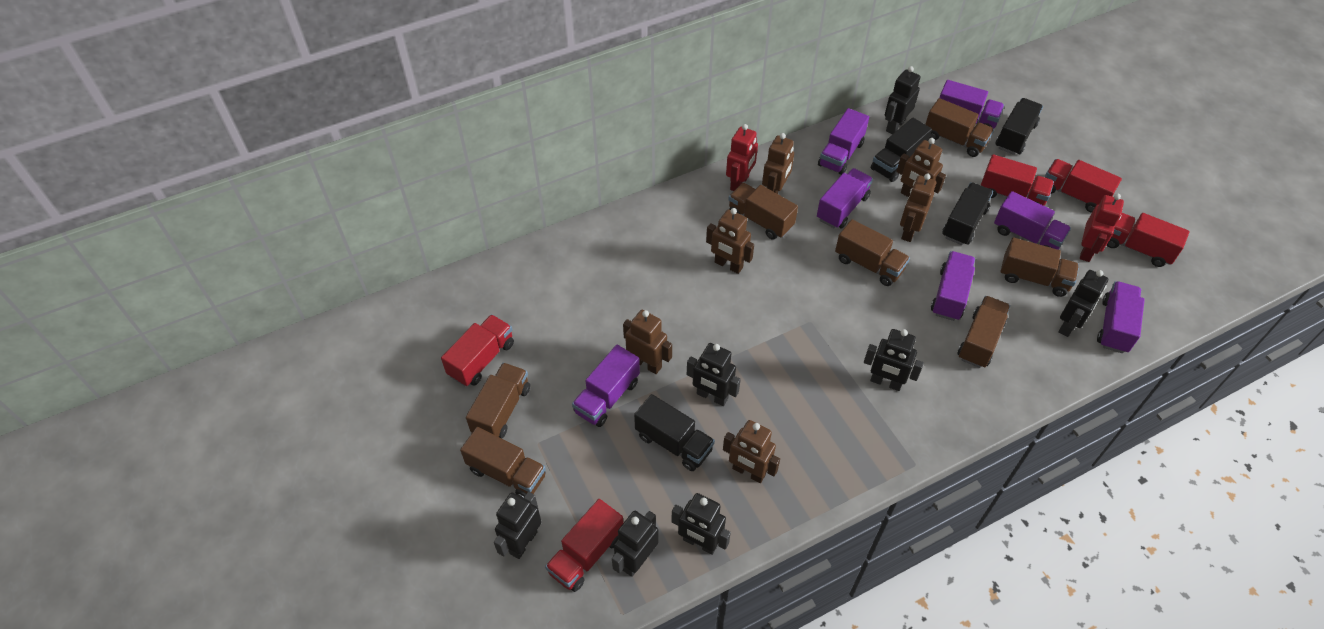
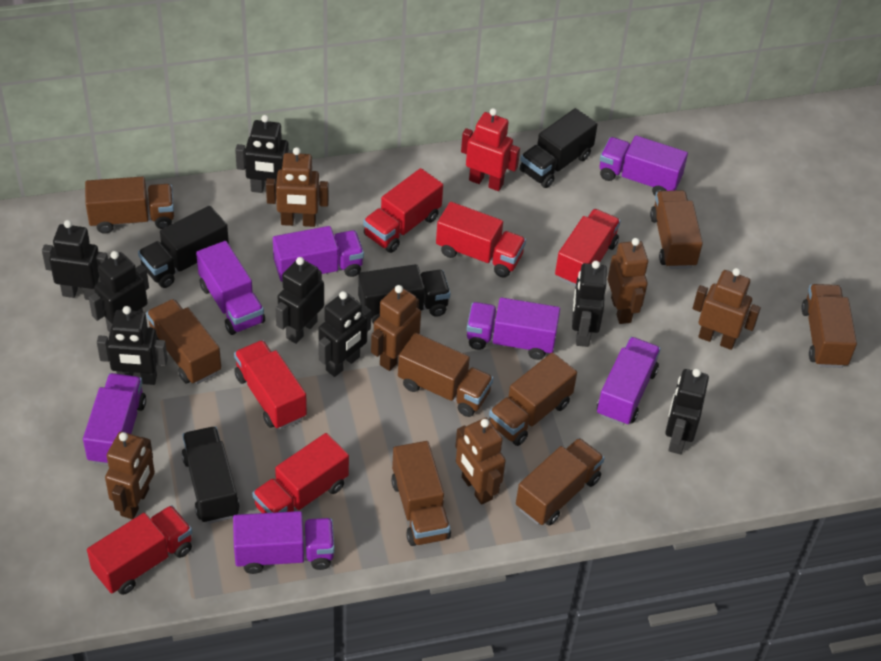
black robot: 7 -> 8
brown truck: 7 -> 8
red robot: 2 -> 1
red truck: 5 -> 6

